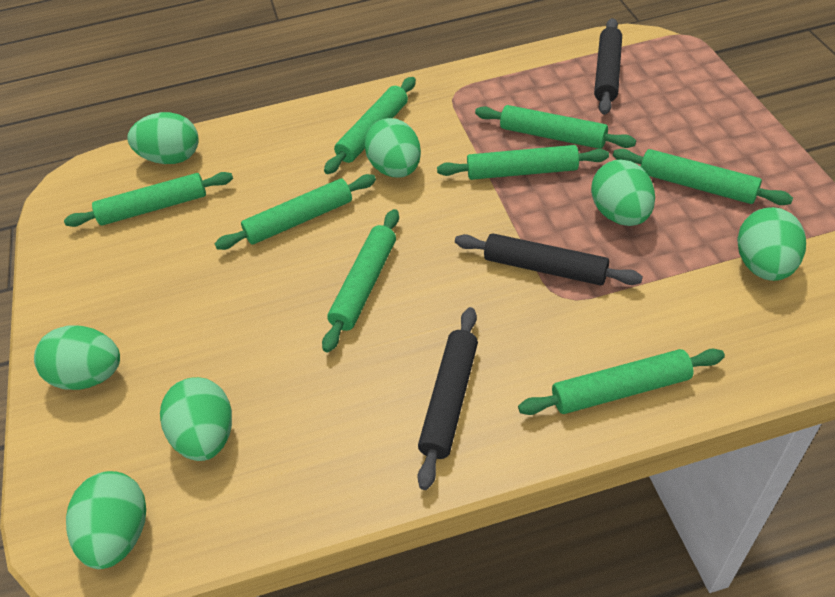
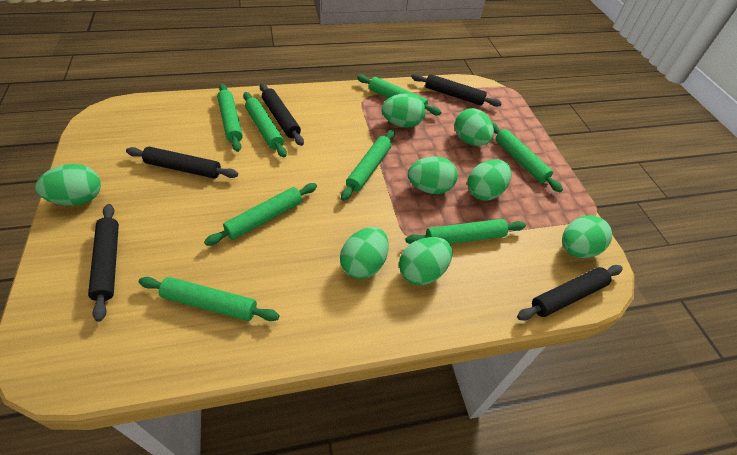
black rolling pin: 3 -> 5
green egg: 7 -> 8

